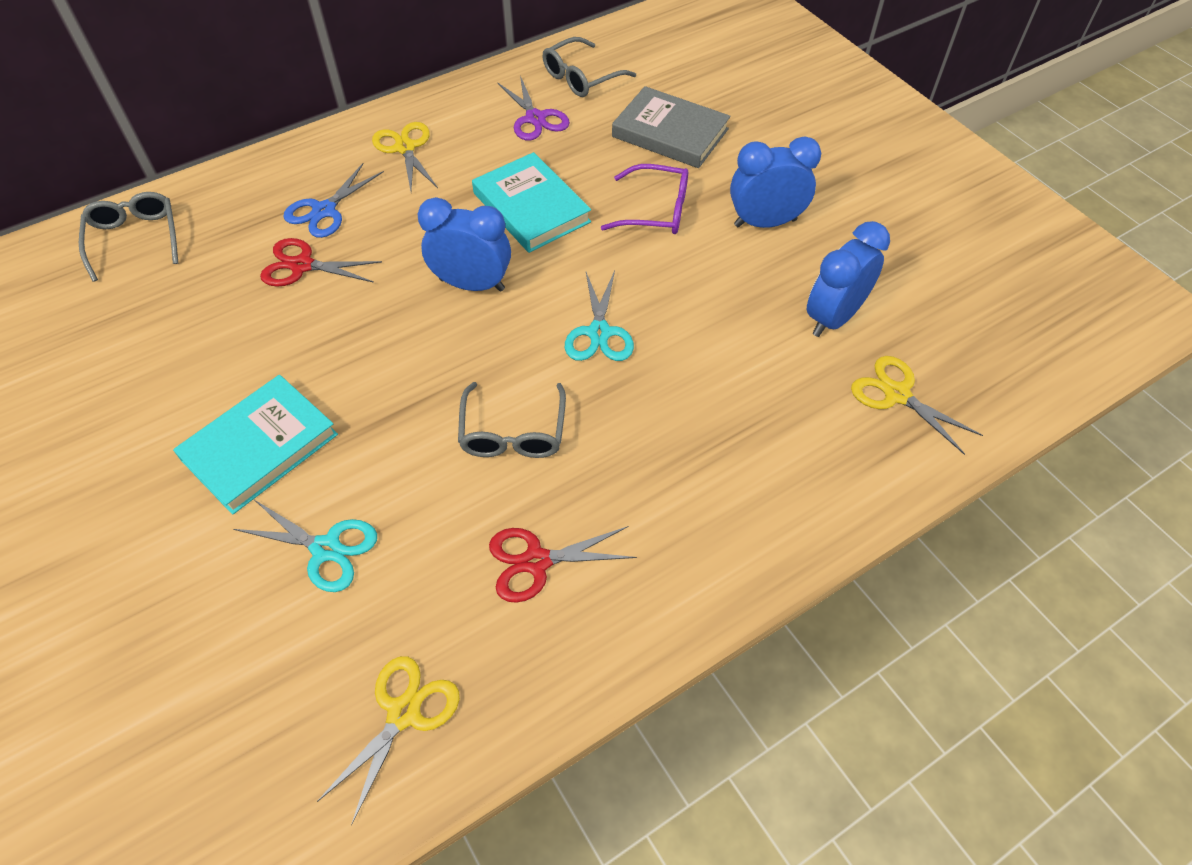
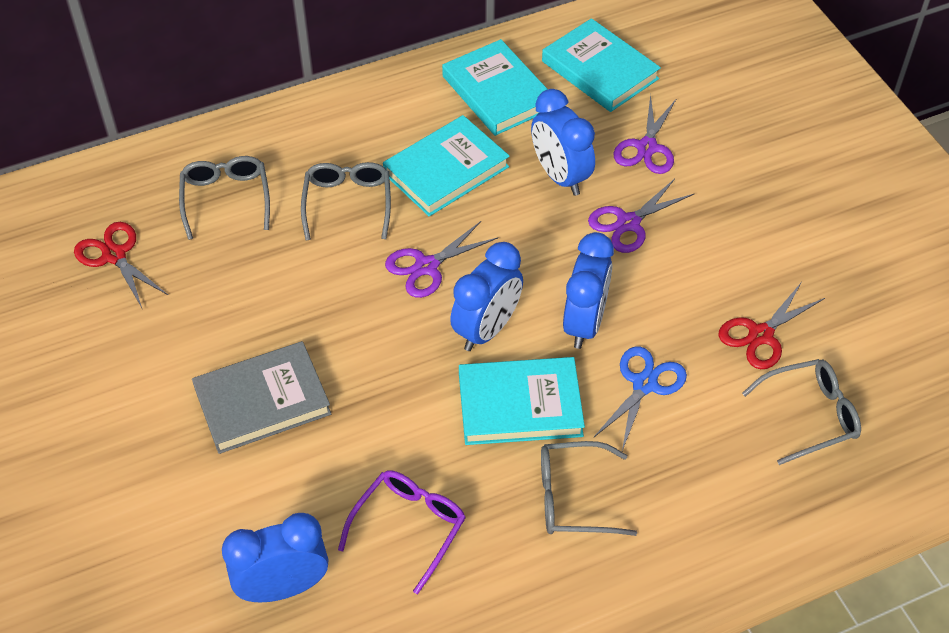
blue clock: 3 -> 4
grey glasses: 3 -> 4
purple scissors: 1 -> 3
turquoise book: 2 -> 4
turquoise scissors: 2 -> 0
yellow scissors: 3 -> 0

